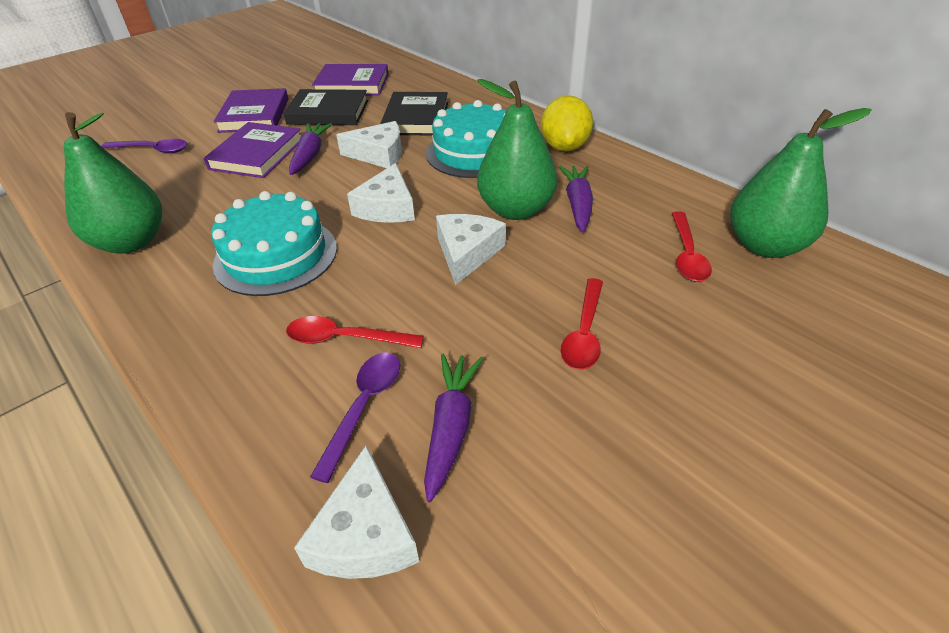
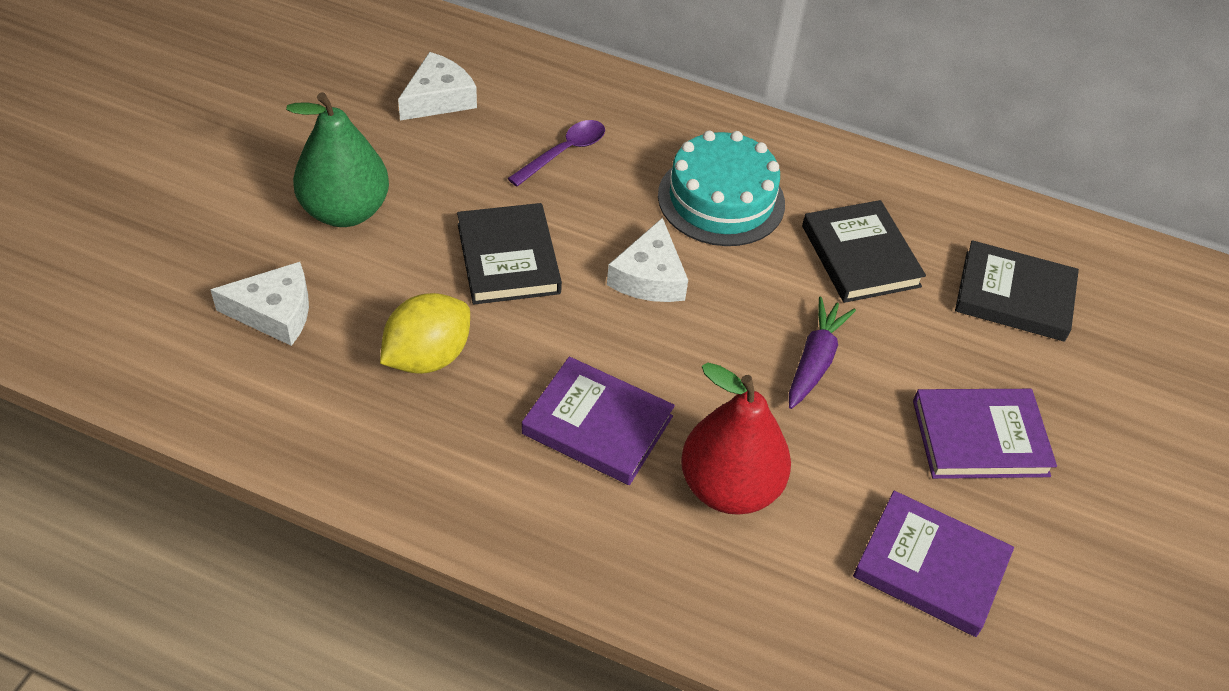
black book: 2 -> 3
green pear: 3 -> 1
purple carrot: 3 -> 1
purple spoon: 2 -> 1
red pear: 0 -> 1
red spoon: 3 -> 0
turquoise cake: 2 -> 1
white cheese: 4 -> 3

